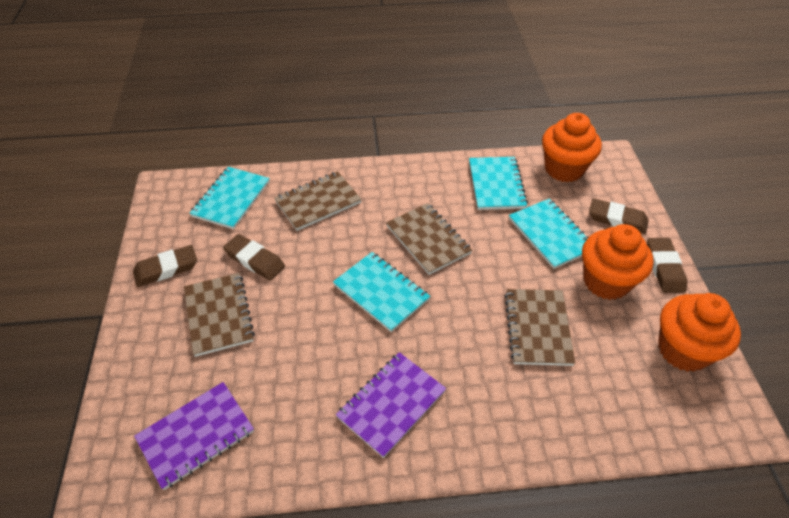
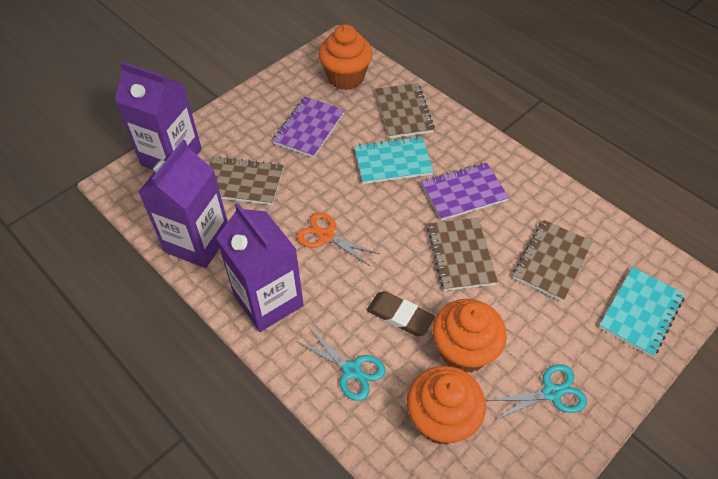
brown eraser: 4 -> 1
orange scissors: 0 -> 1
purple carton: 0 -> 3
turquoise notebook: 4 -> 2
turquoise scissors: 0 -> 2

